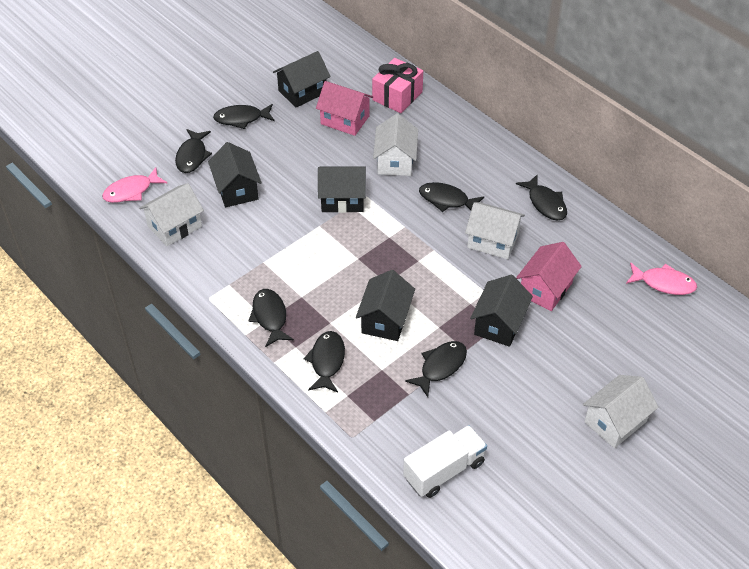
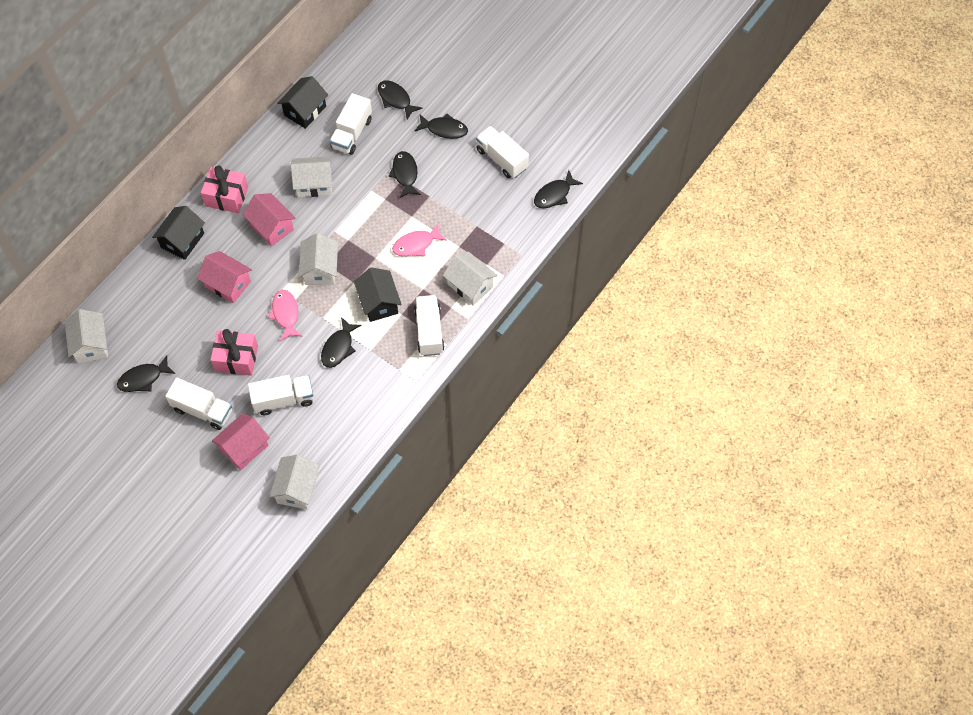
black fish: 7 -> 6
black house: 5 -> 3
pink gift: 1 -> 2
pink house: 2 -> 3
white house: 4 -> 5
white truck: 1 -> 5

